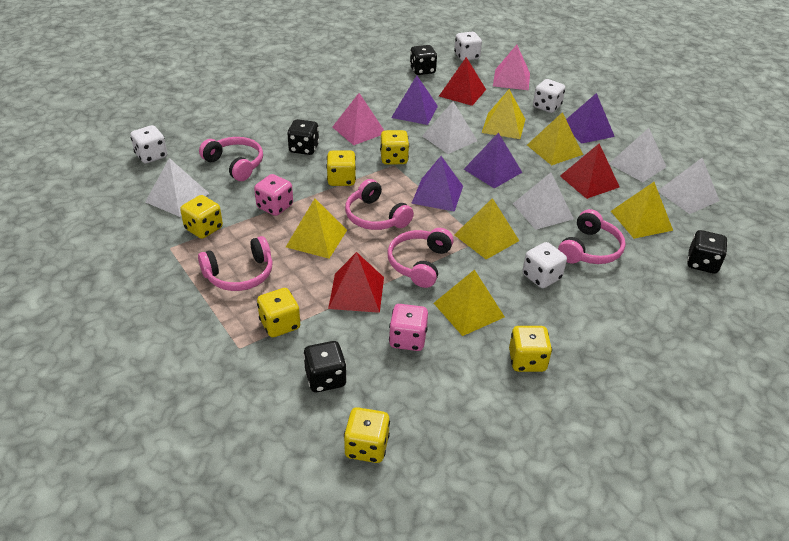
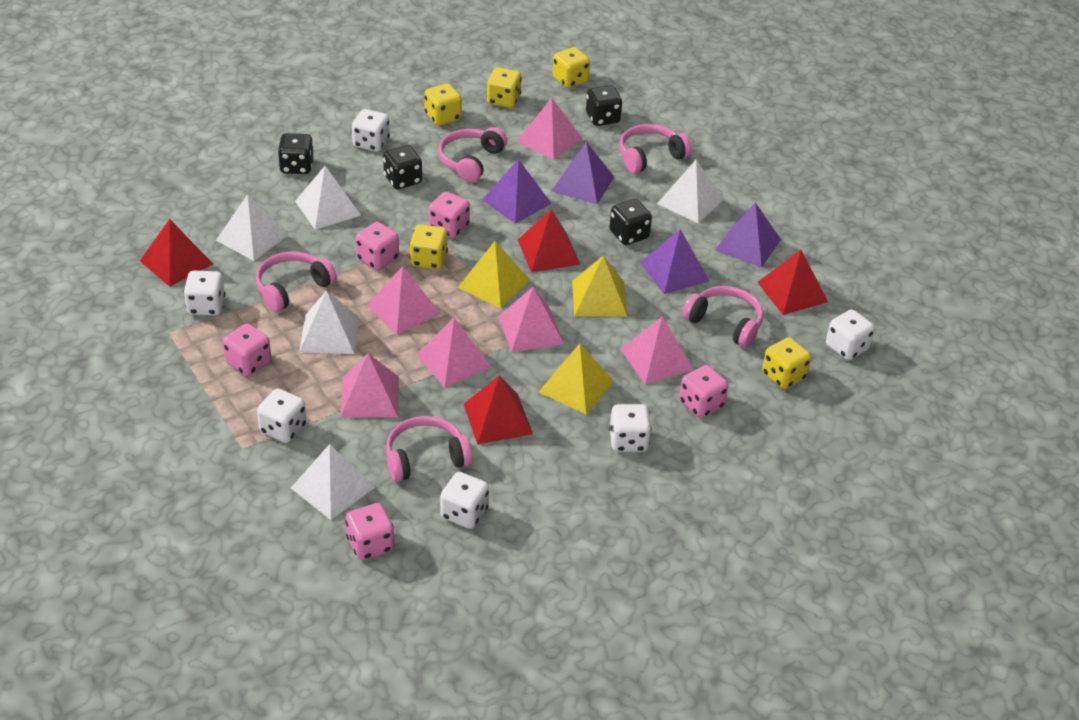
pink dice: 2 -> 5
pink pyramid: 2 -> 6
red pyramid: 3 -> 4
white dice: 4 -> 6
yellow dice: 6 -> 5
yellow pyramid: 6 -> 3

